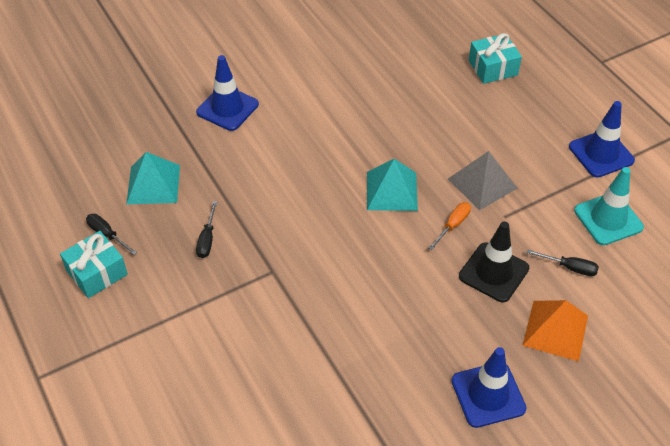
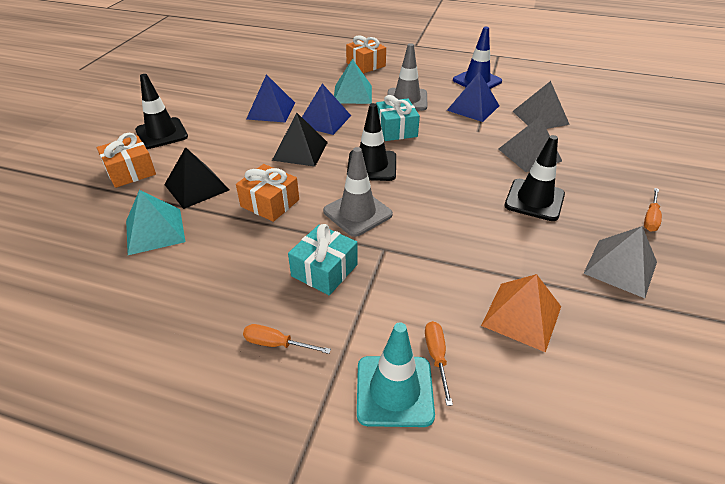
black pyramid: 0 -> 2
black screwdriver: 3 -> 0
black traffic cone: 1 -> 3
blue pyramid: 0 -> 3
blue traffic cone: 3 -> 1
grey pyramid: 1 -> 3
grey traffic cone: 0 -> 2
orange gift: 0 -> 3
orange screwdriver: 1 -> 3

